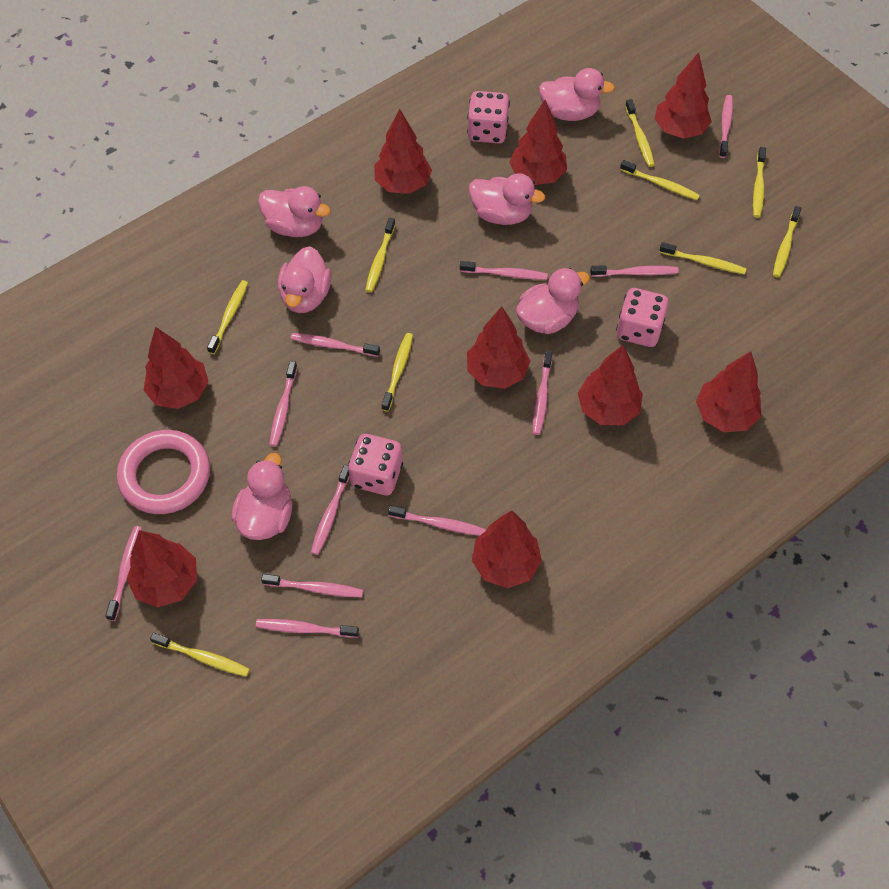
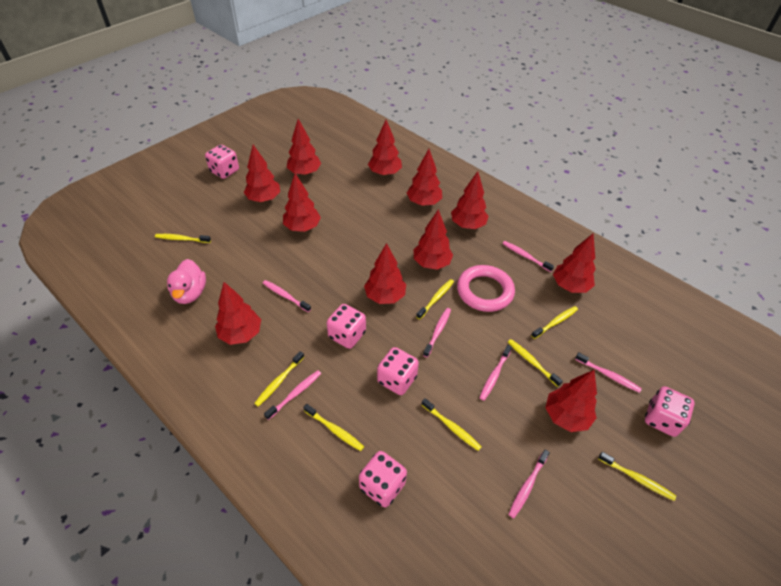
pink dice: 3 -> 5
pink duck: 6 -> 1
pink toothbrush: 11 -> 7
red tree: 9 -> 11
yellow toothbrush: 9 -> 8

